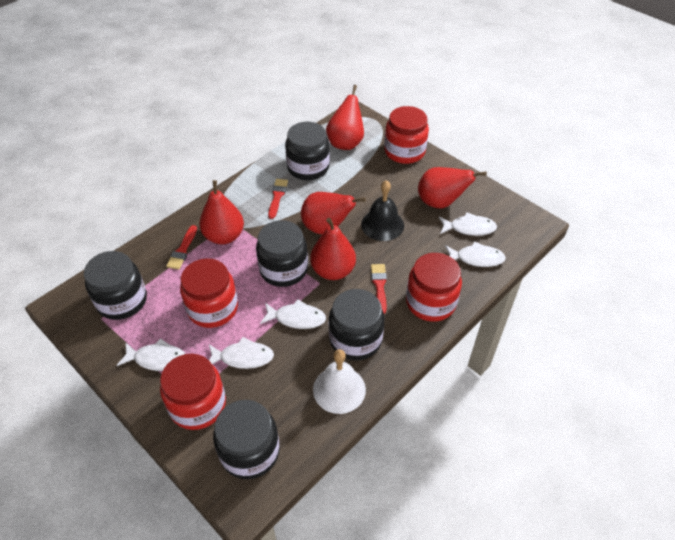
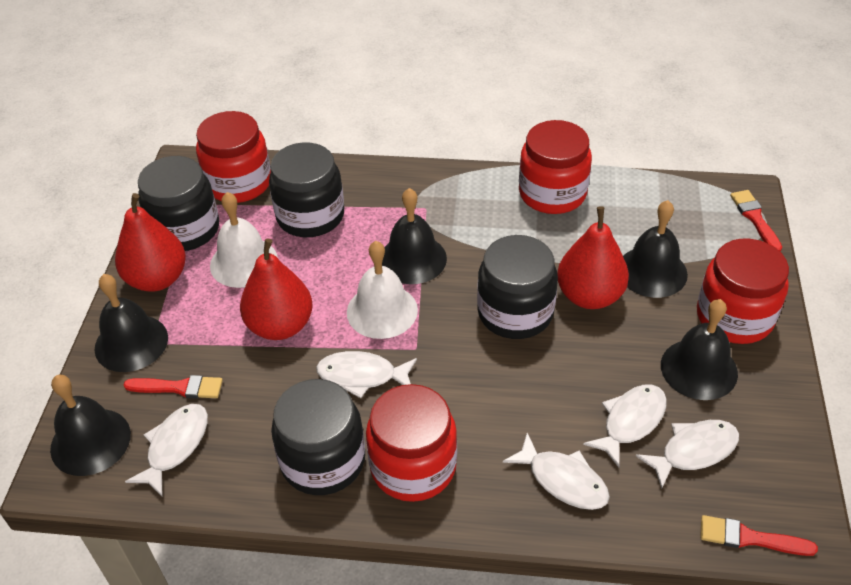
black bell: 1 -> 5
black jar: 5 -> 4
red pear: 5 -> 3
white bell: 1 -> 2

